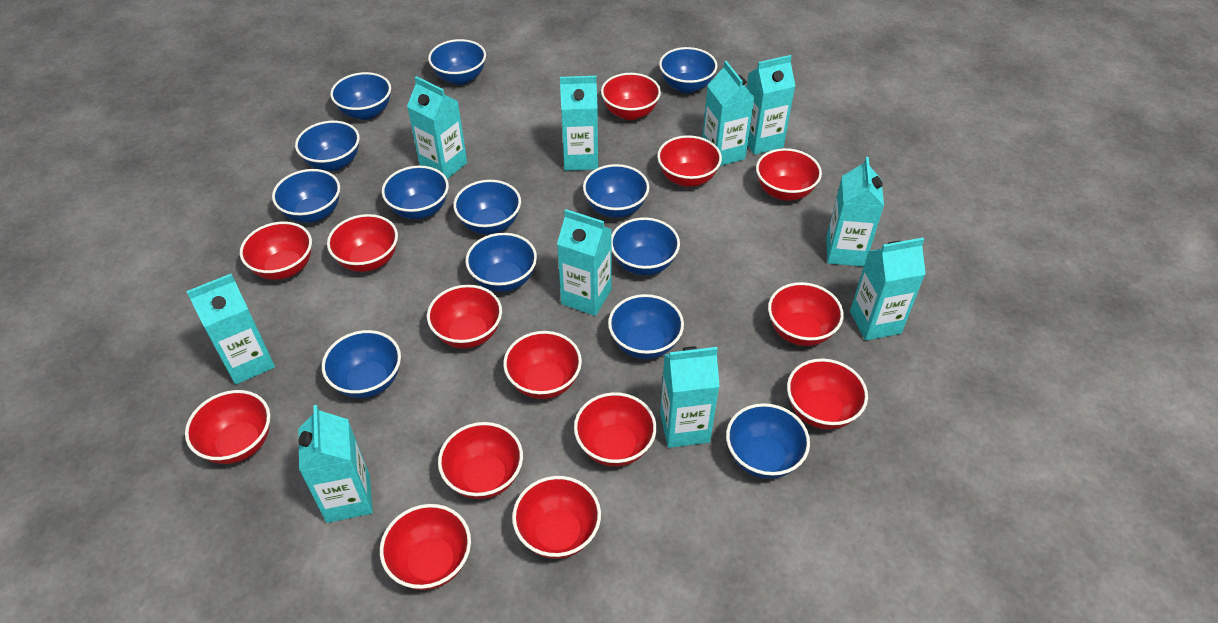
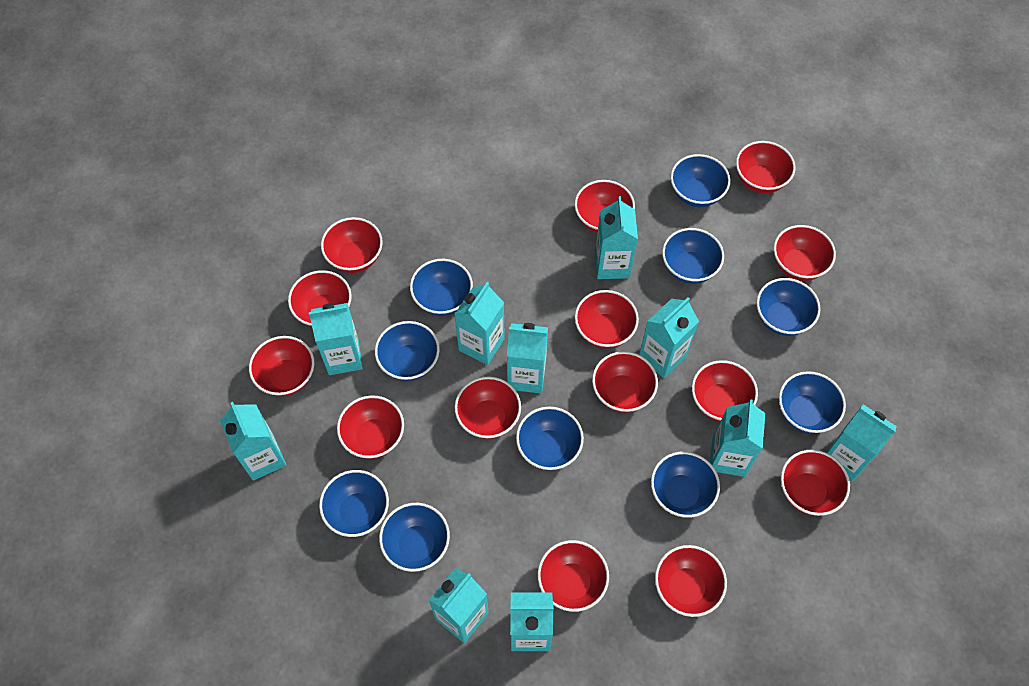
blue bowl: 13 -> 10

